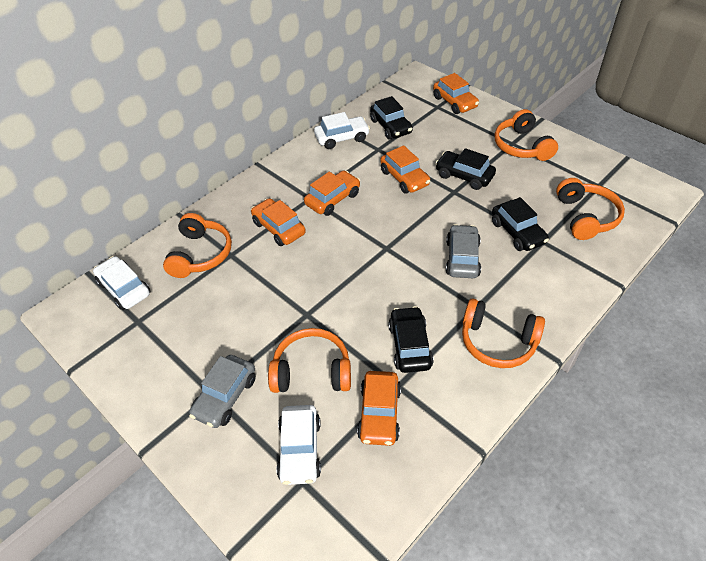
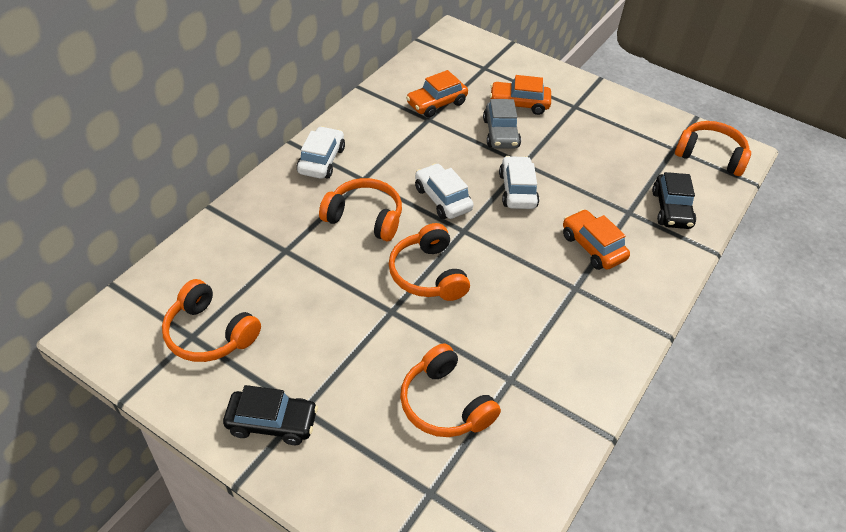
black car: 4 -> 2
grey car: 2 -> 1
orange car: 5 -> 3

